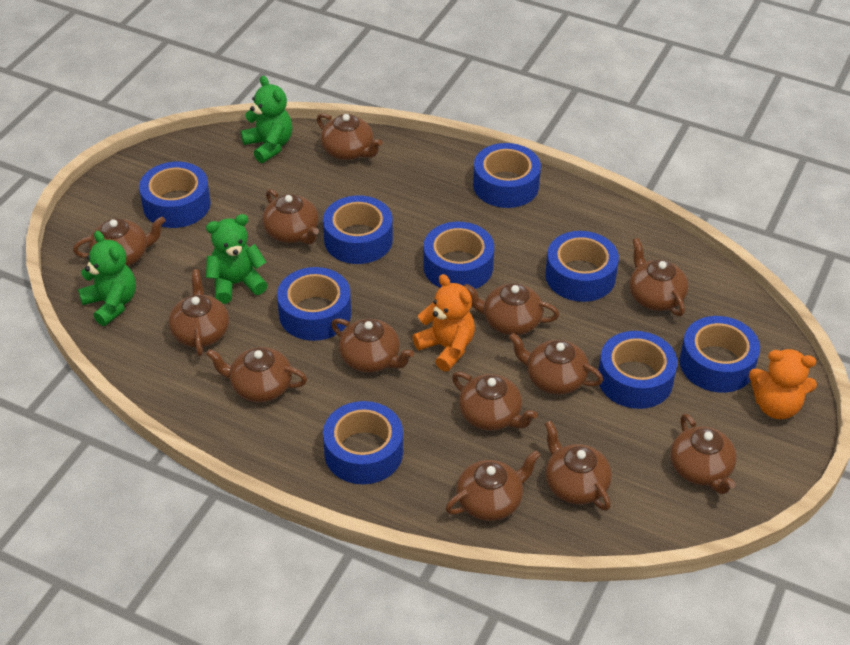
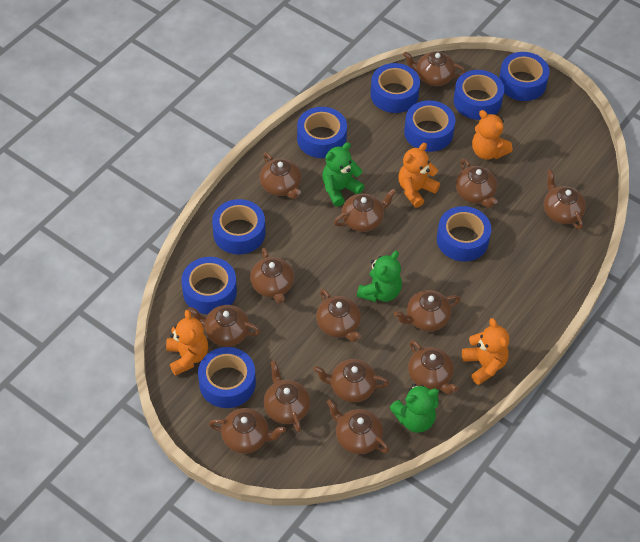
brown teapot: 13 -> 14
orange teddy bear: 2 -> 4

